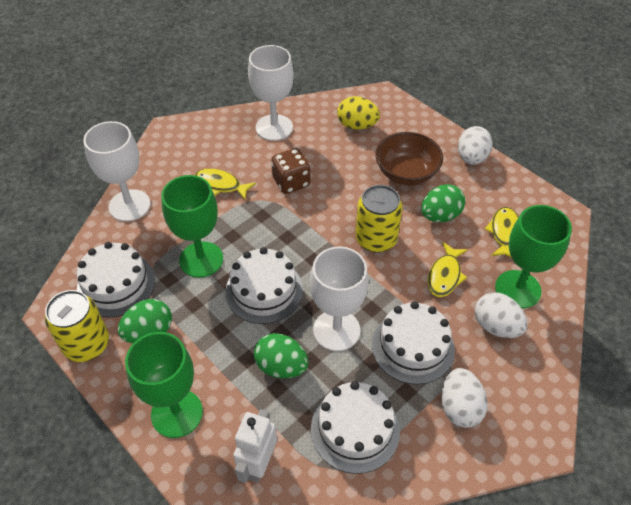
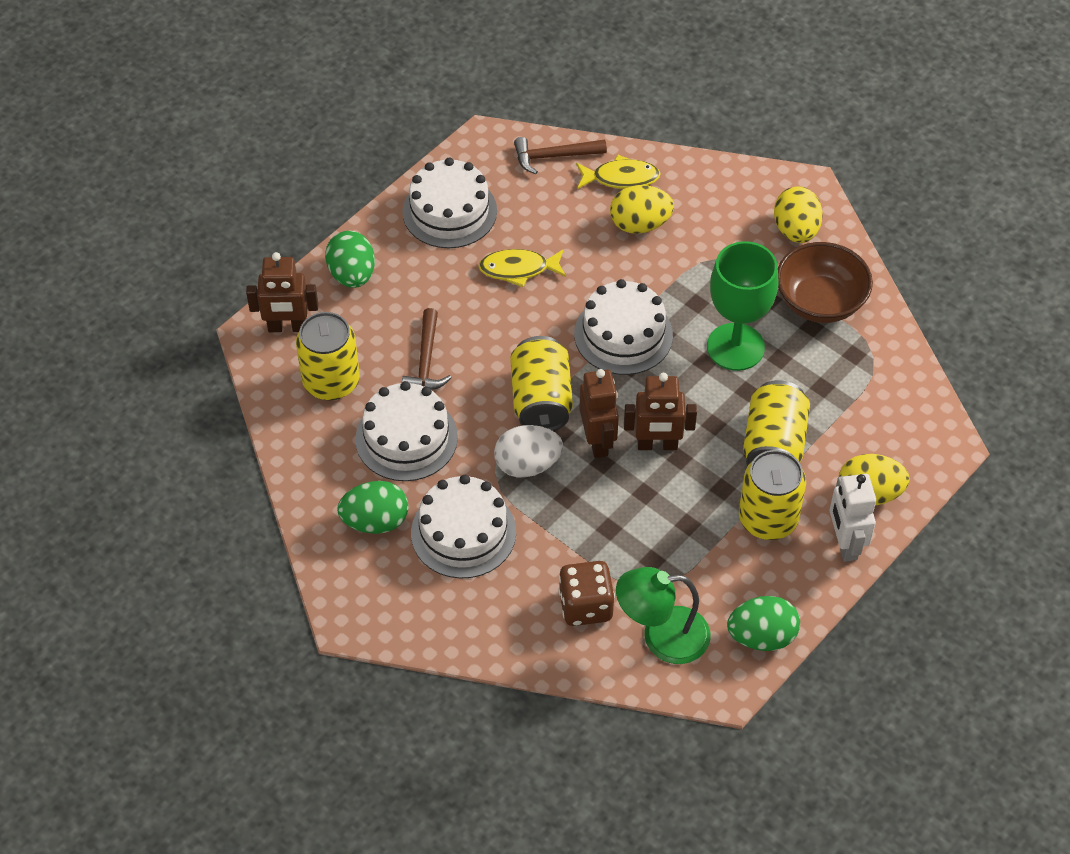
brown hammer: 0 -> 2
brown robot: 0 -> 3
green goblet: 3 -> 1
green lamp: 0 -> 1
white egg: 3 -> 1
white goblet: 3 -> 0
yellow can: 2 -> 4
yellow egg: 1 -> 3
yellow fish: 3 -> 2

